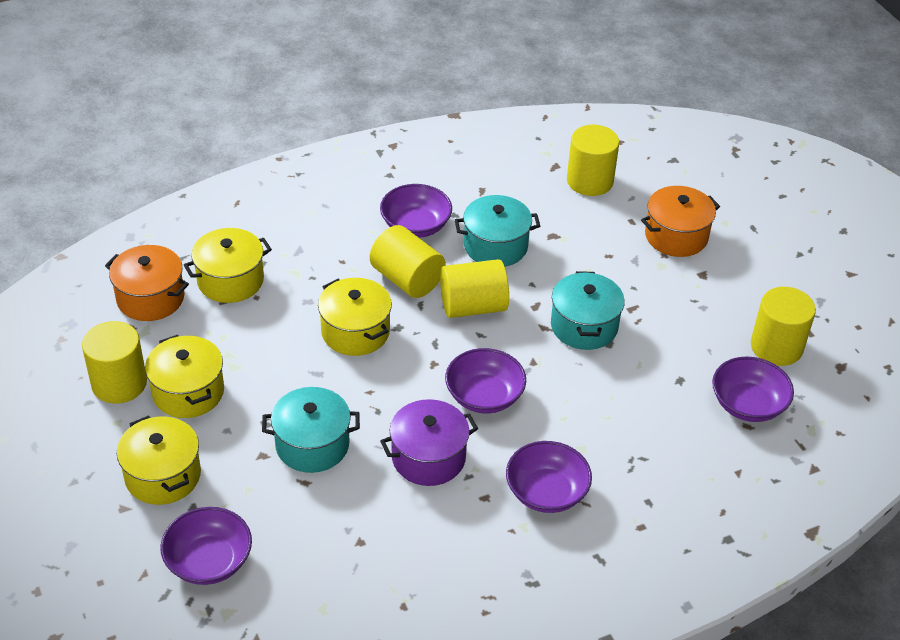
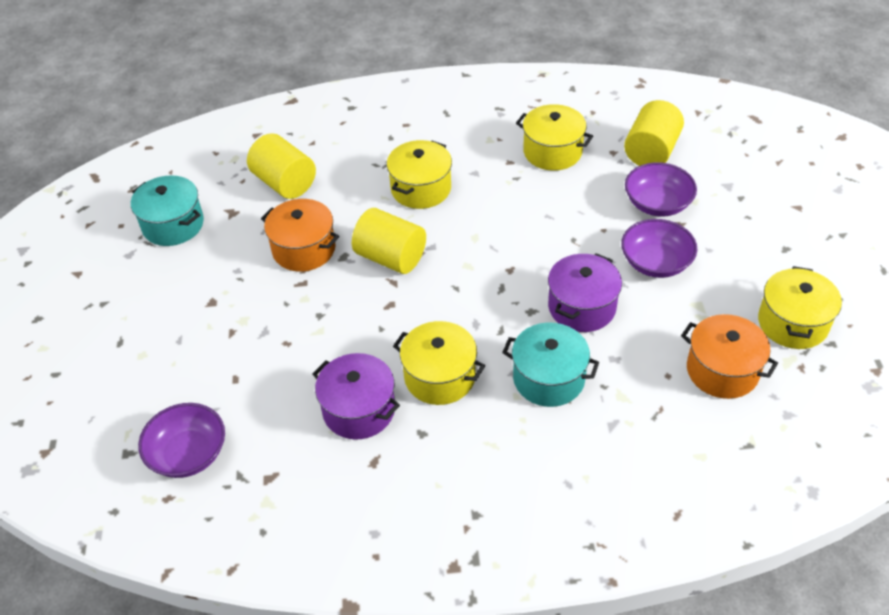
purple bowl: 5 -> 3
purple pot: 1 -> 2
turquoise pot: 3 -> 2
yellow cylinder: 5 -> 3

